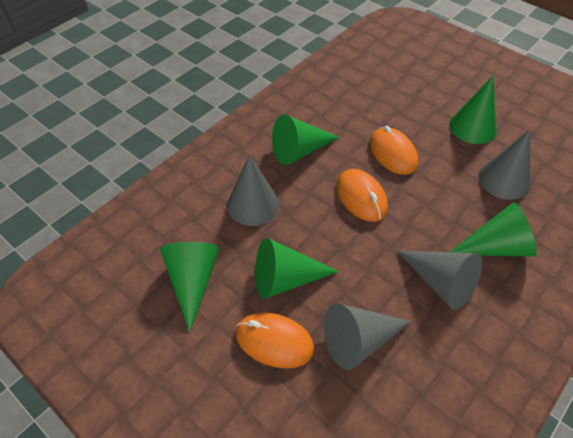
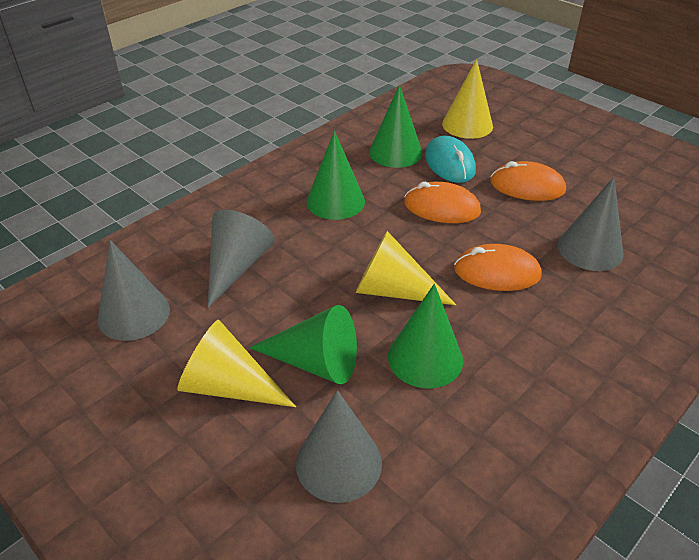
green cone: 5 -> 4
turquoise mouse: 0 -> 1
yellow cone: 0 -> 3

